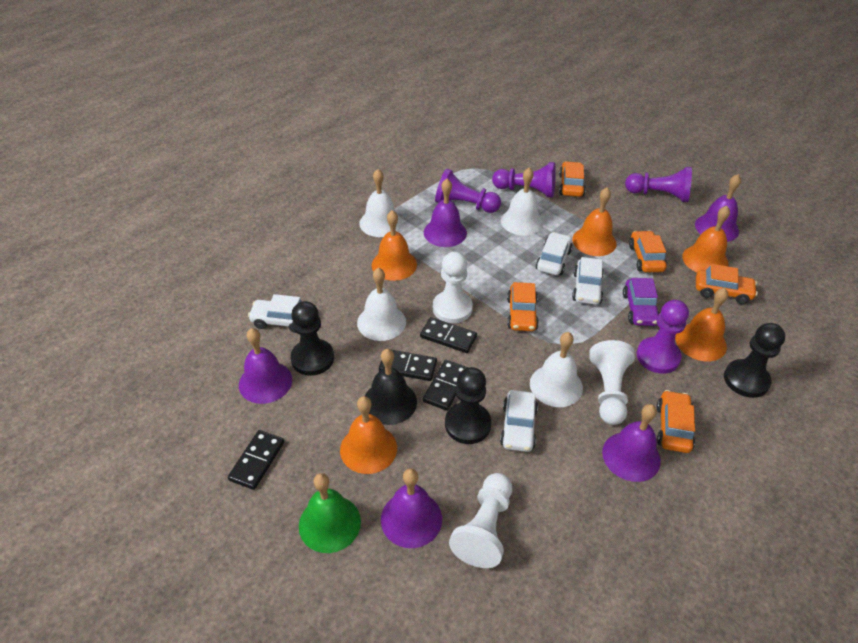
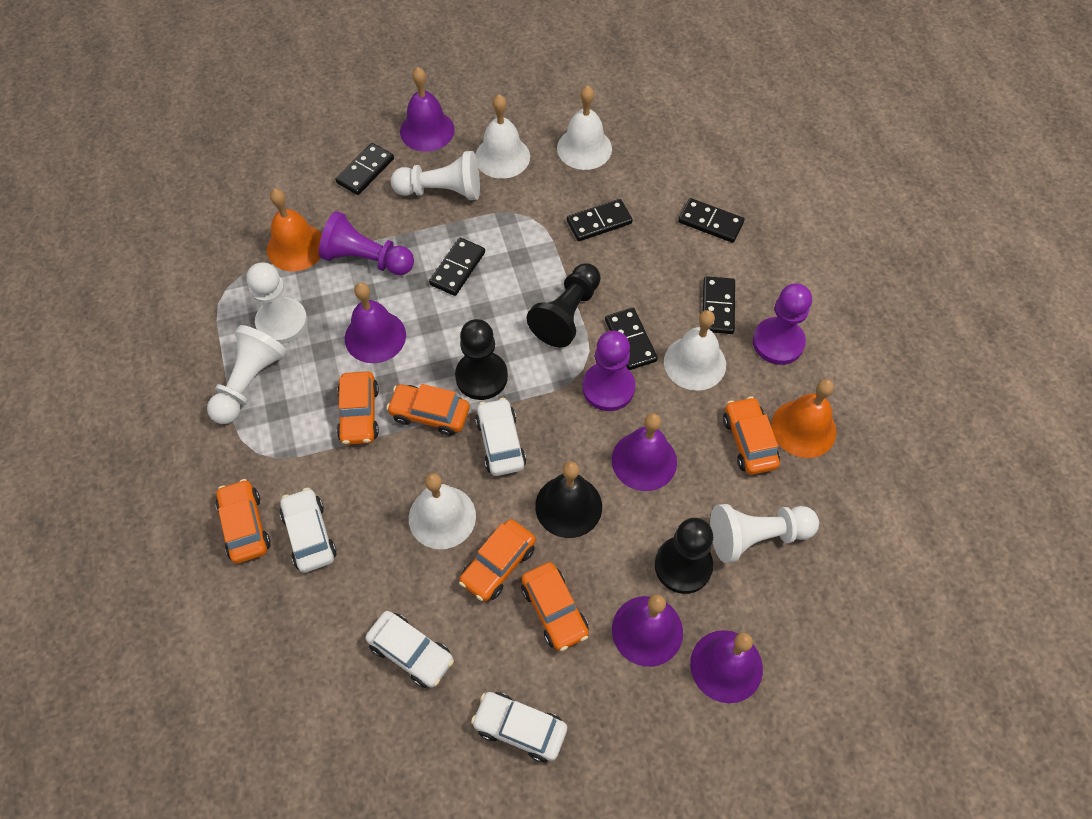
black domino: 4 -> 6
green bell: 1 -> 0
orange bell: 5 -> 2
orange car: 5 -> 6
purple car: 1 -> 0
purple pawn: 4 -> 3
white pawn: 3 -> 4

